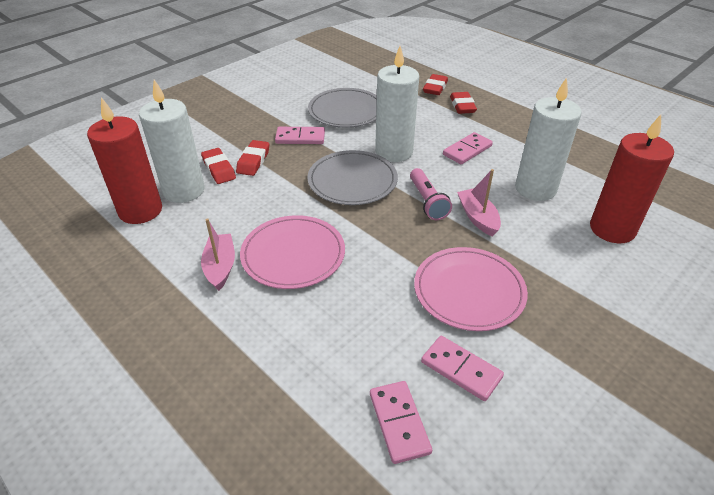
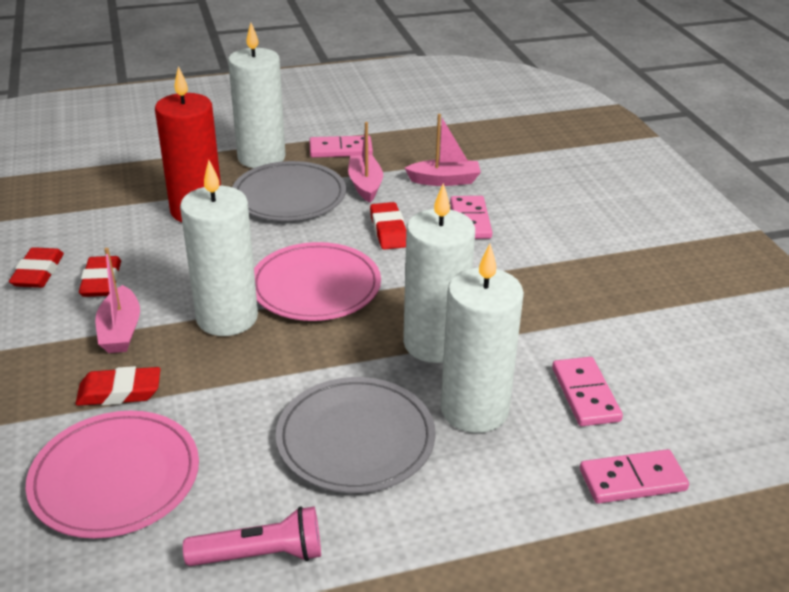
pink boat: 2 -> 3
red candle: 2 -> 1
white candle: 3 -> 4

